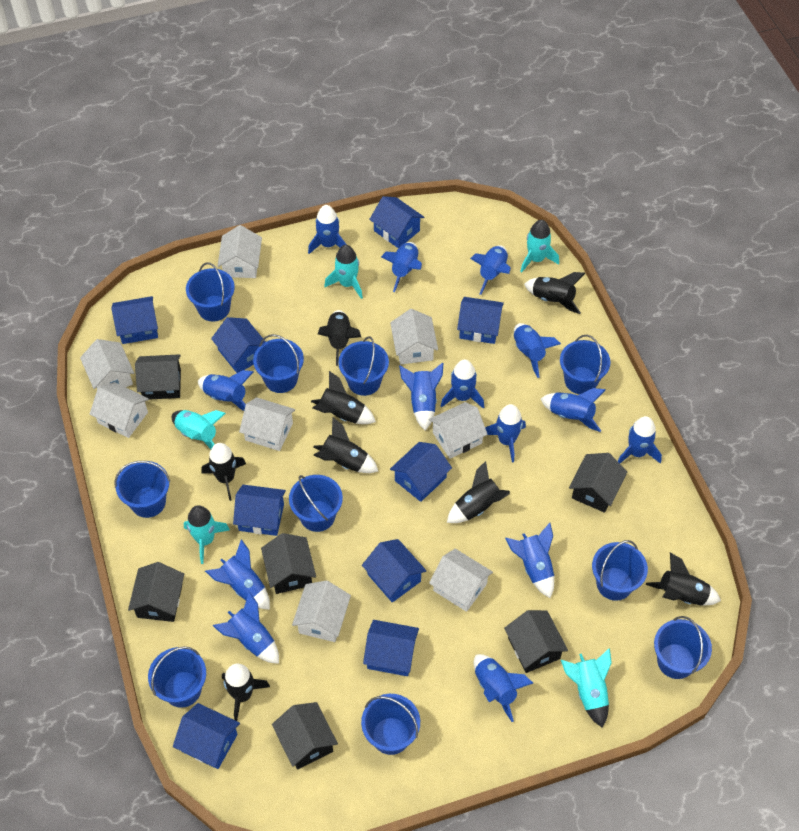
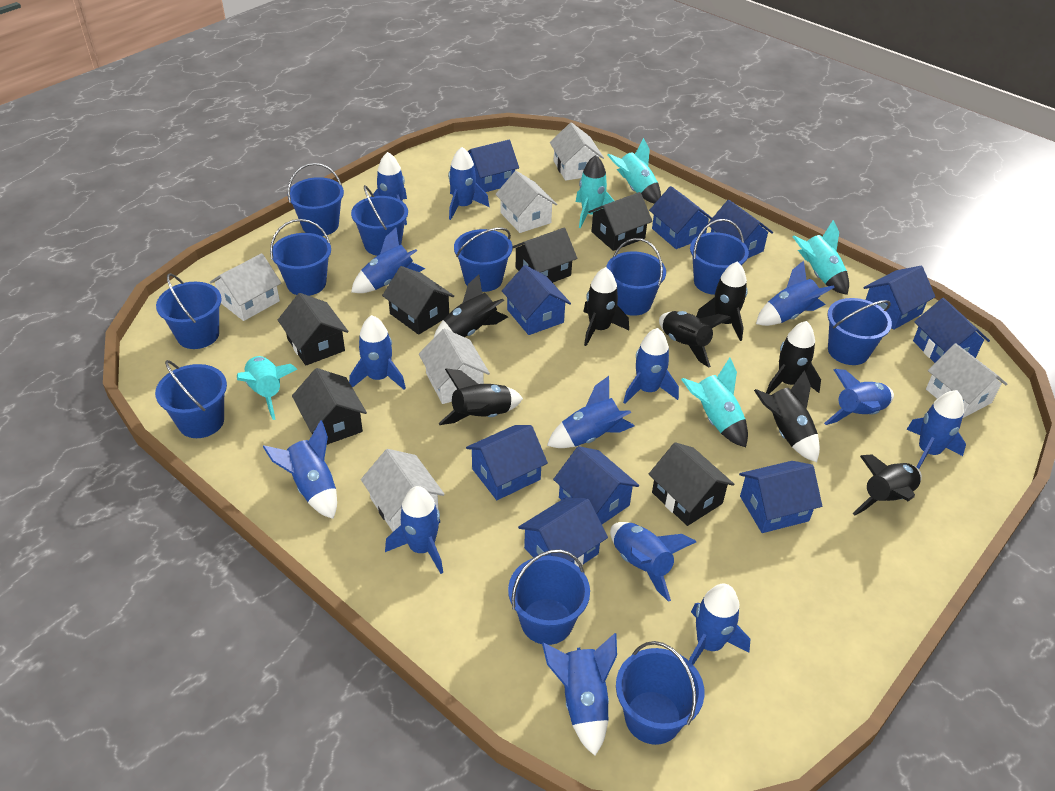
blue bucket: 10 -> 11
blue house: 9 -> 10
white house: 8 -> 6

